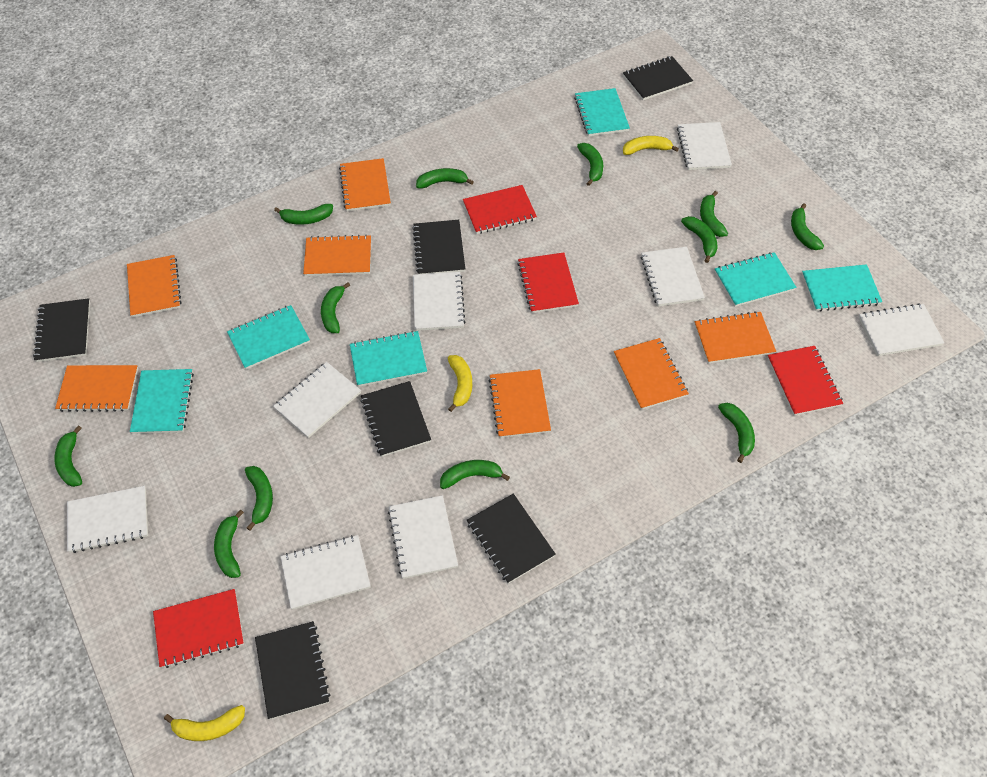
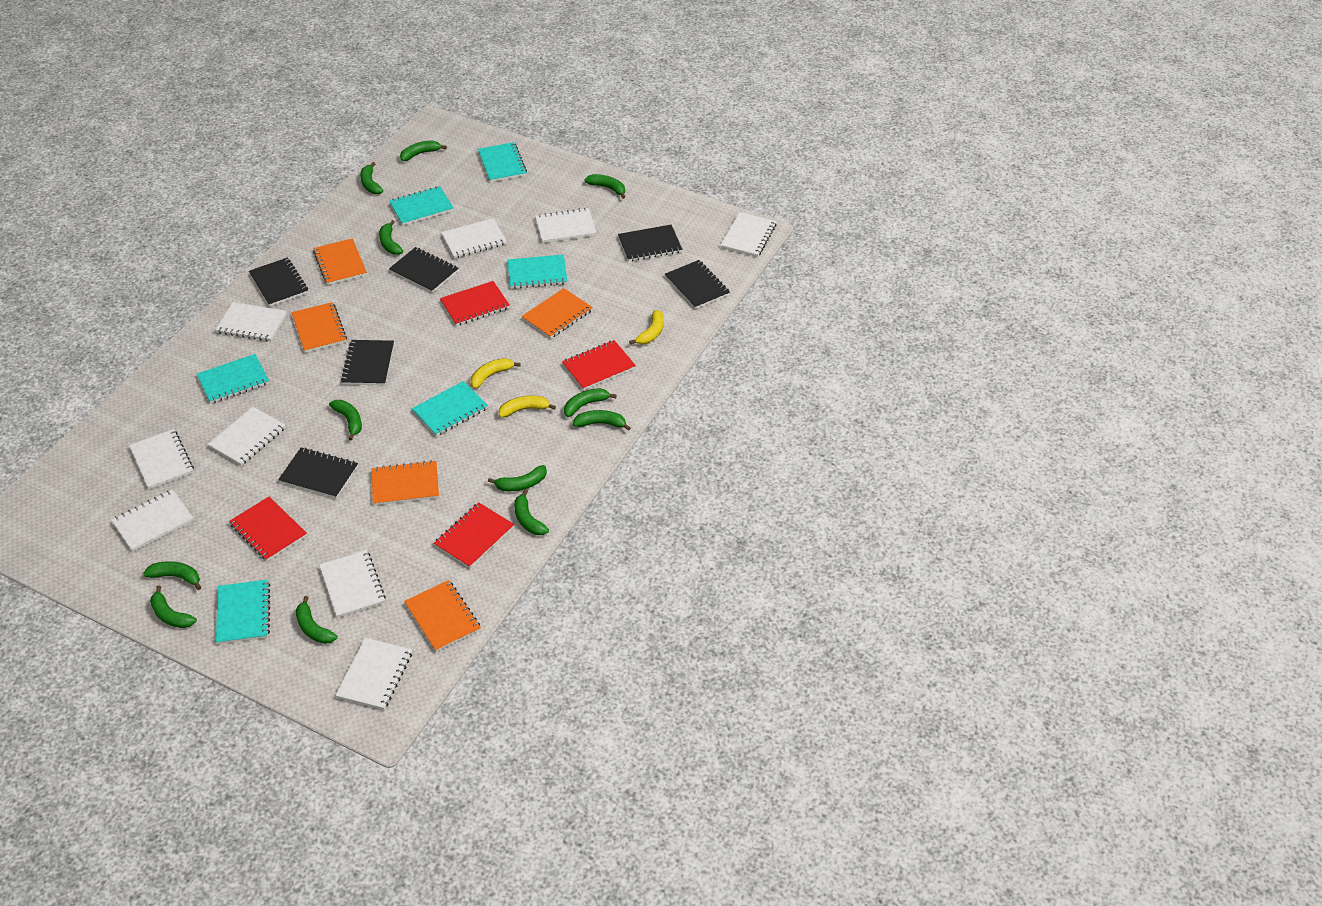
orange notebook: 7 -> 5
white notebook: 8 -> 9

